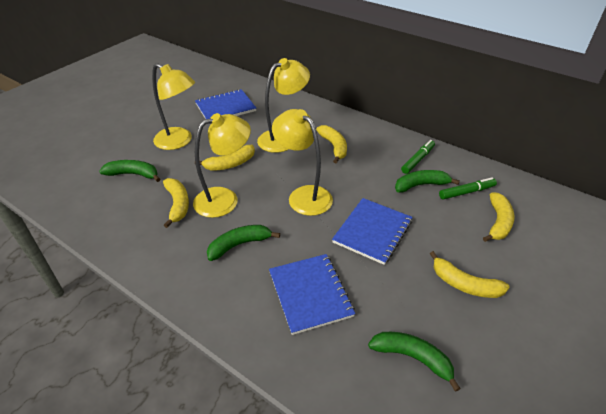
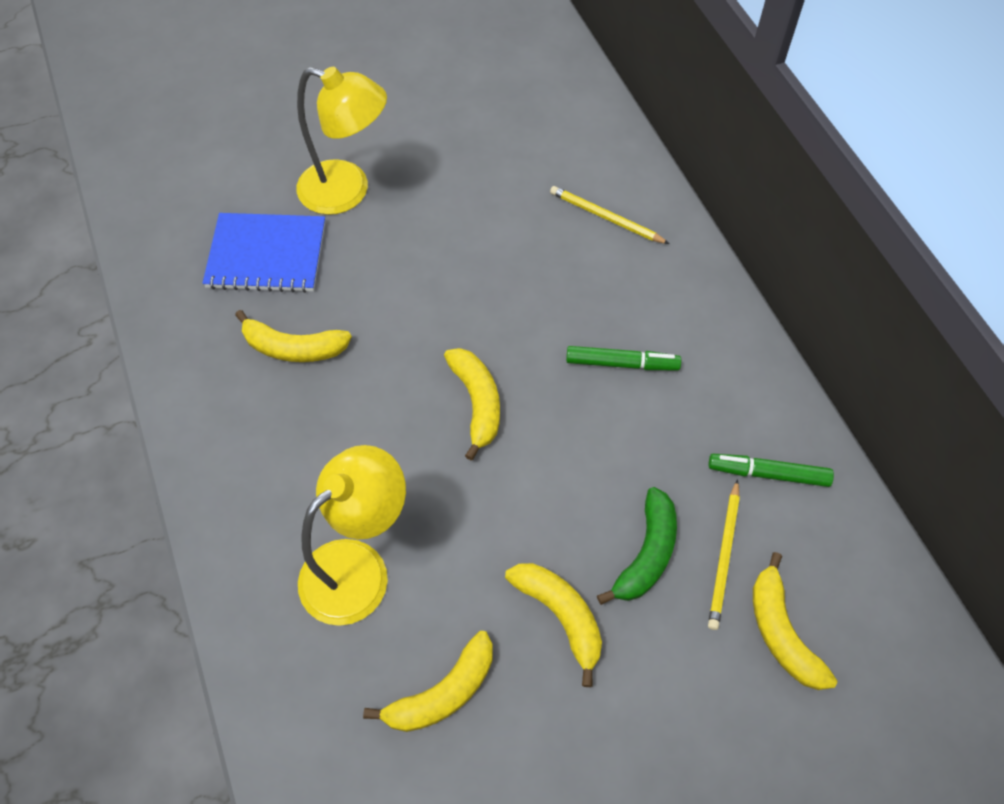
blue notebook: 3 -> 1
green banana: 4 -> 1
yellow lamp: 4 -> 2
yellow pencil: 0 -> 2

